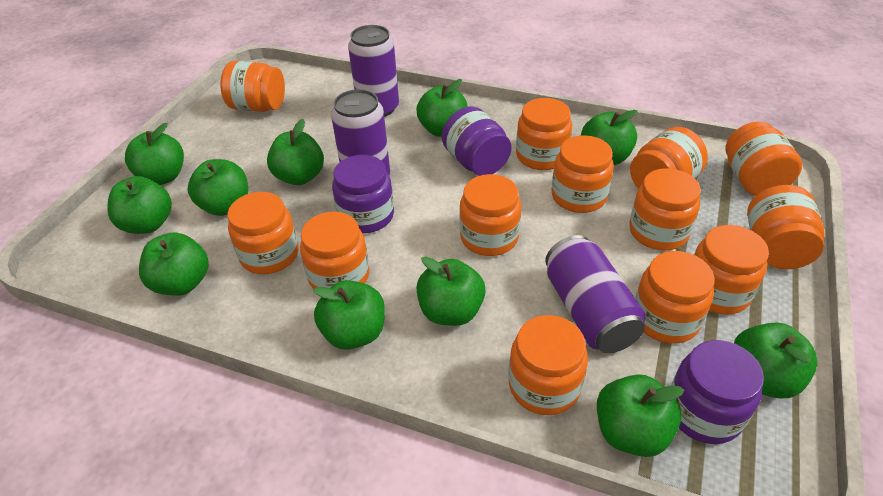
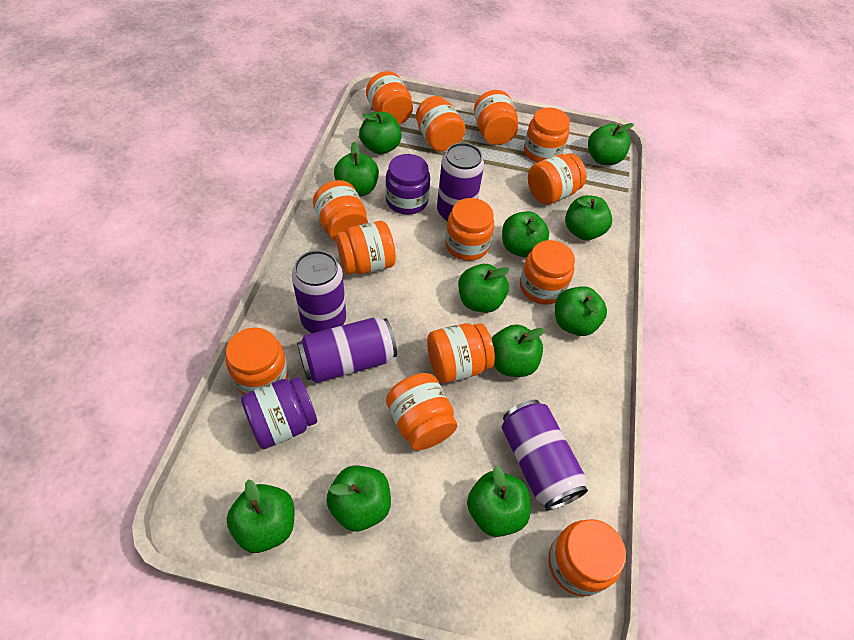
purple can: 3 -> 4
purple jar: 3 -> 2

